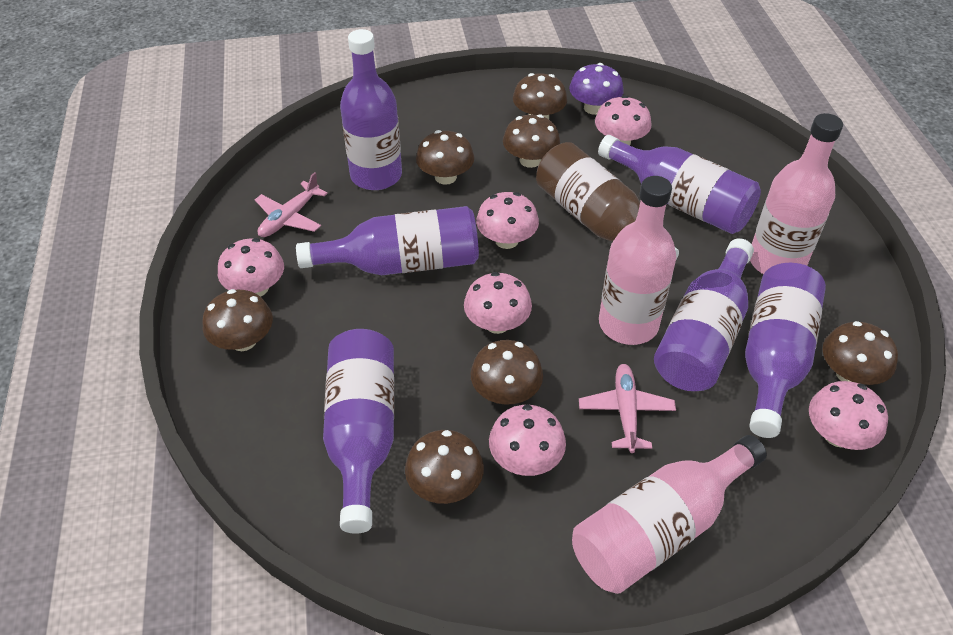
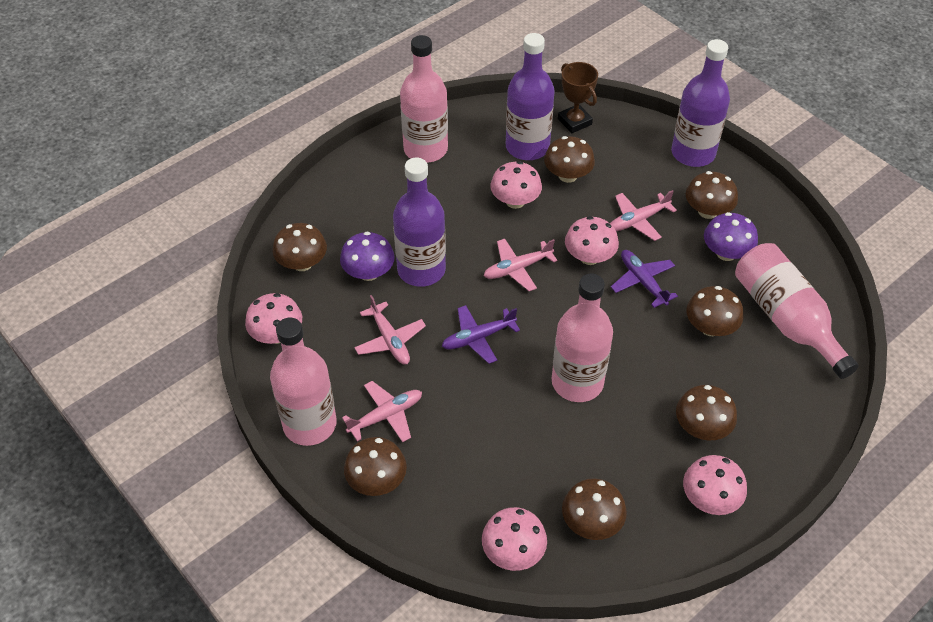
brown bottle: 1 -> 0
brown trophy: 0 -> 1
pink bottle: 3 -> 4
pink mushroom: 6 -> 5
pink plane: 2 -> 4
purple bottle: 6 -> 3
purple mushroom: 1 -> 2
purple plane: 0 -> 2

